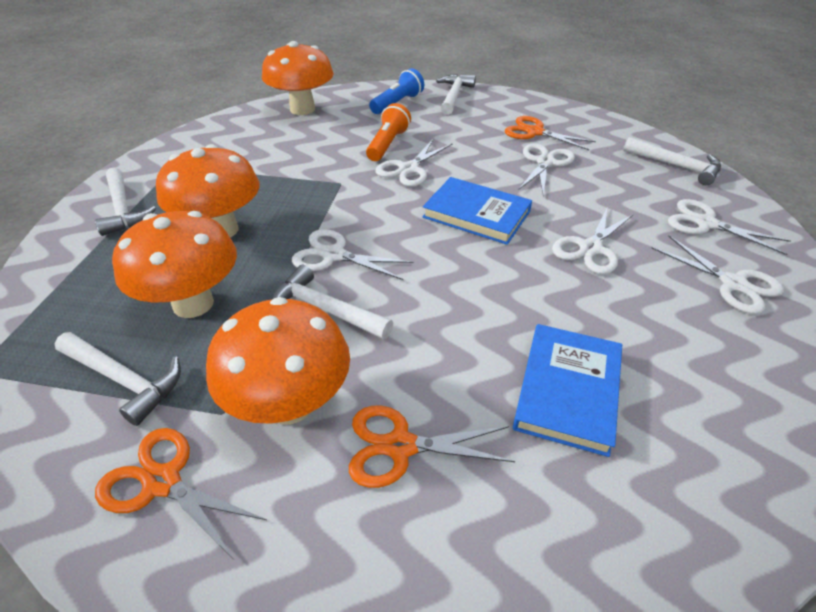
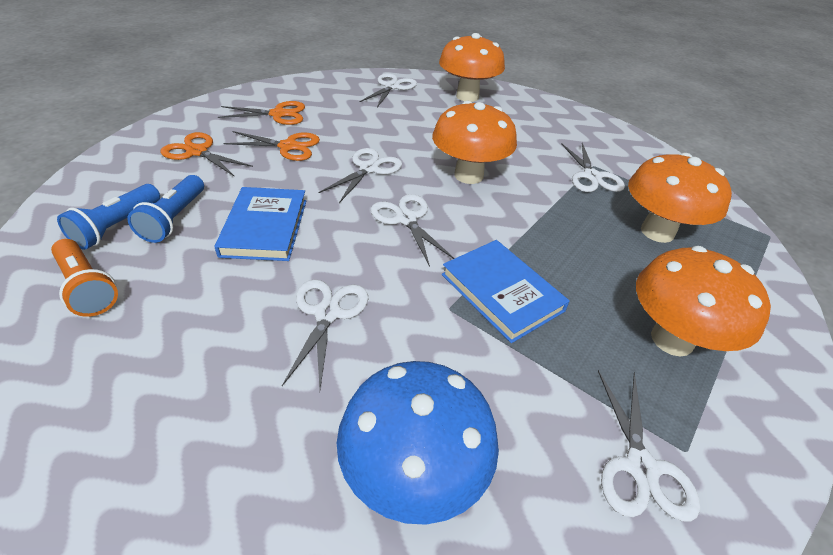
blue flashlight: 1 -> 2
blue mushroom: 0 -> 1
white hammer: 5 -> 0

